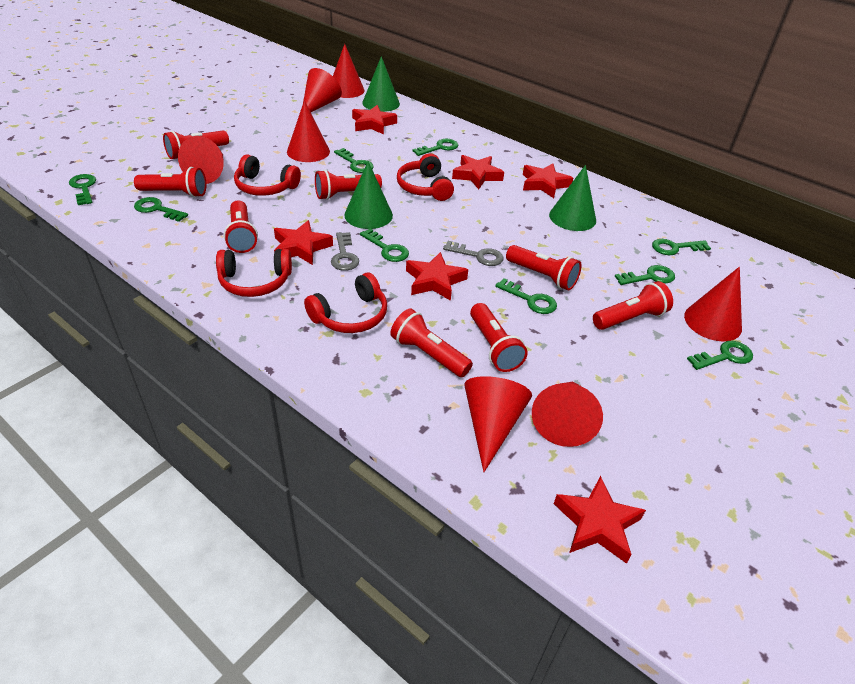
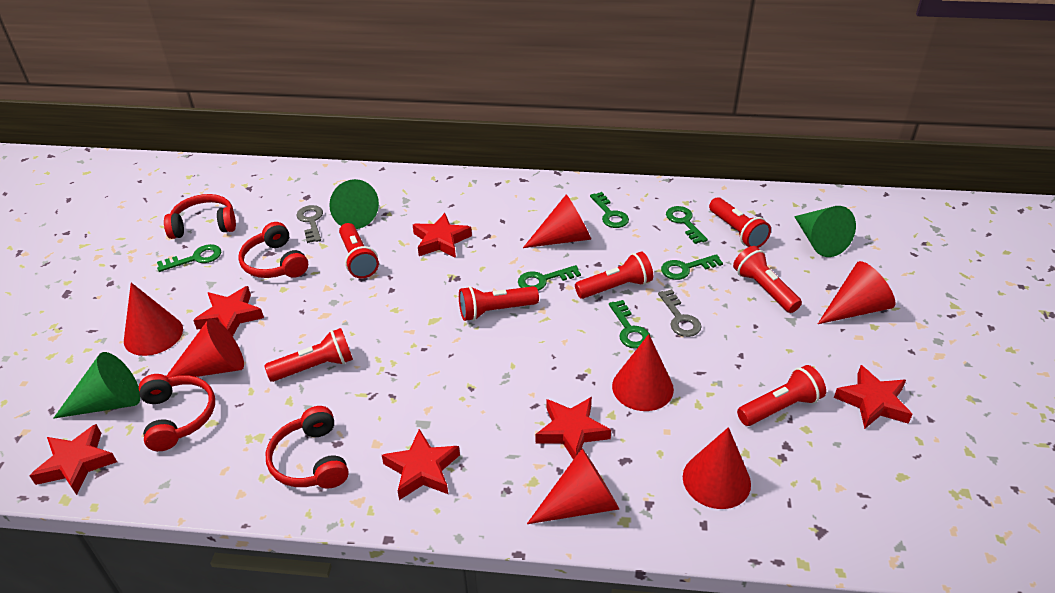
green key: 9 -> 6
red flashlight: 8 -> 7

